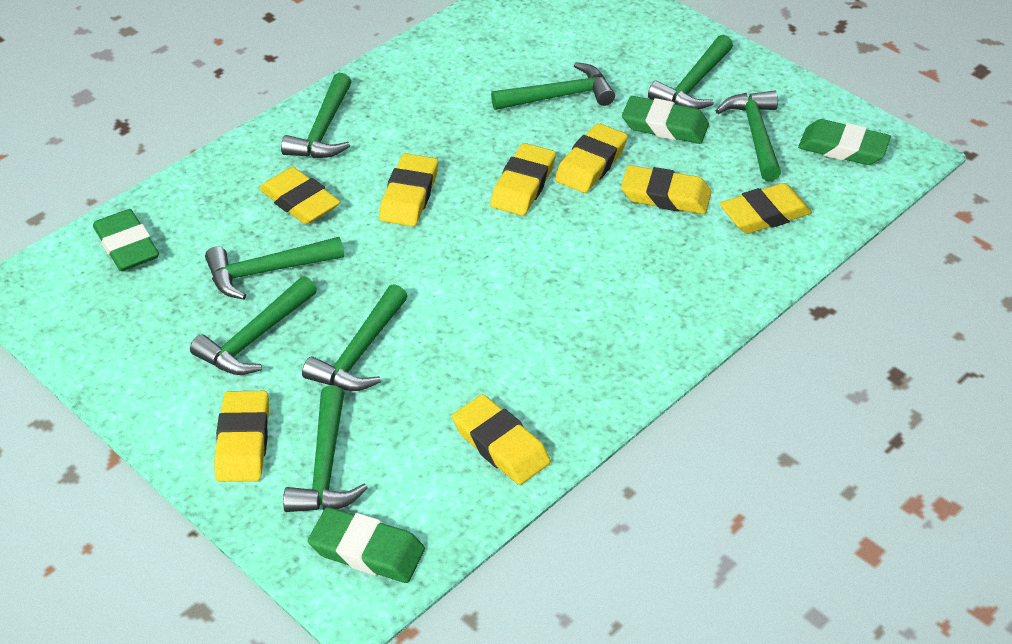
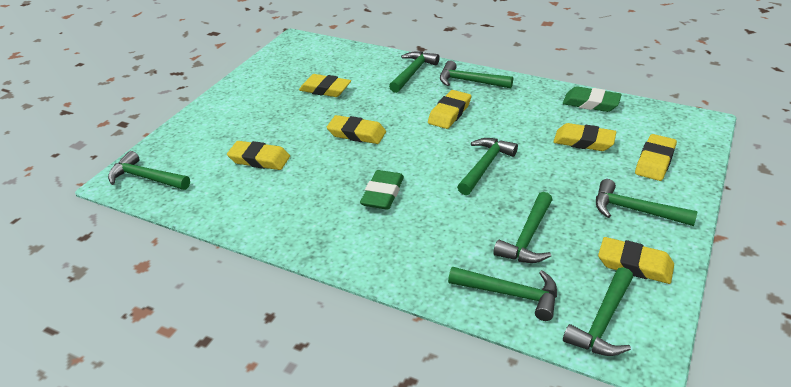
green eraser: 4 -> 2
yellow eraser: 8 -> 7

